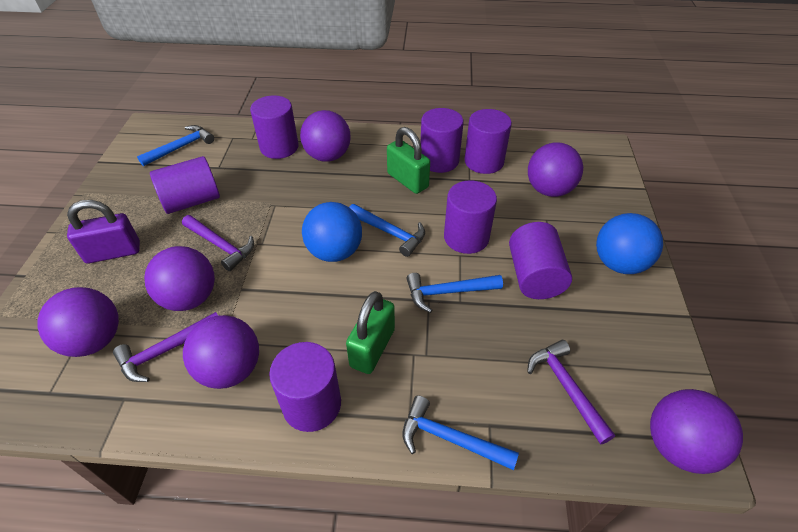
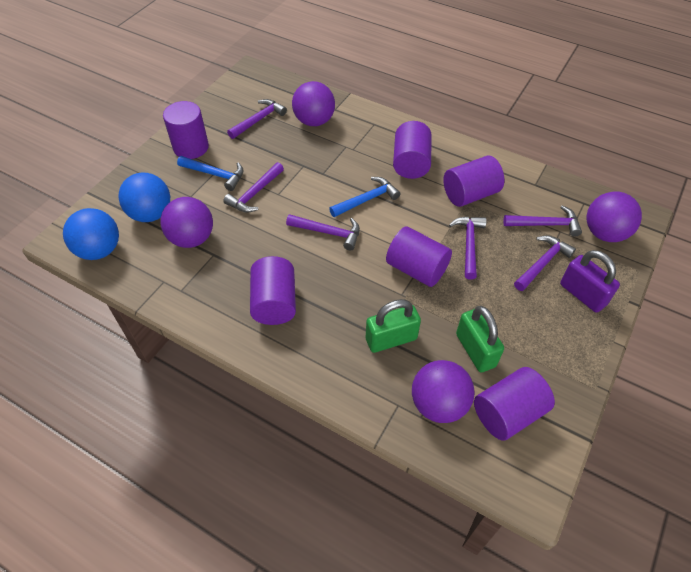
blue hammer: 4 -> 2
purple ball: 6 -> 4
purple cylinder: 7 -> 6
purple hammer: 3 -> 6

